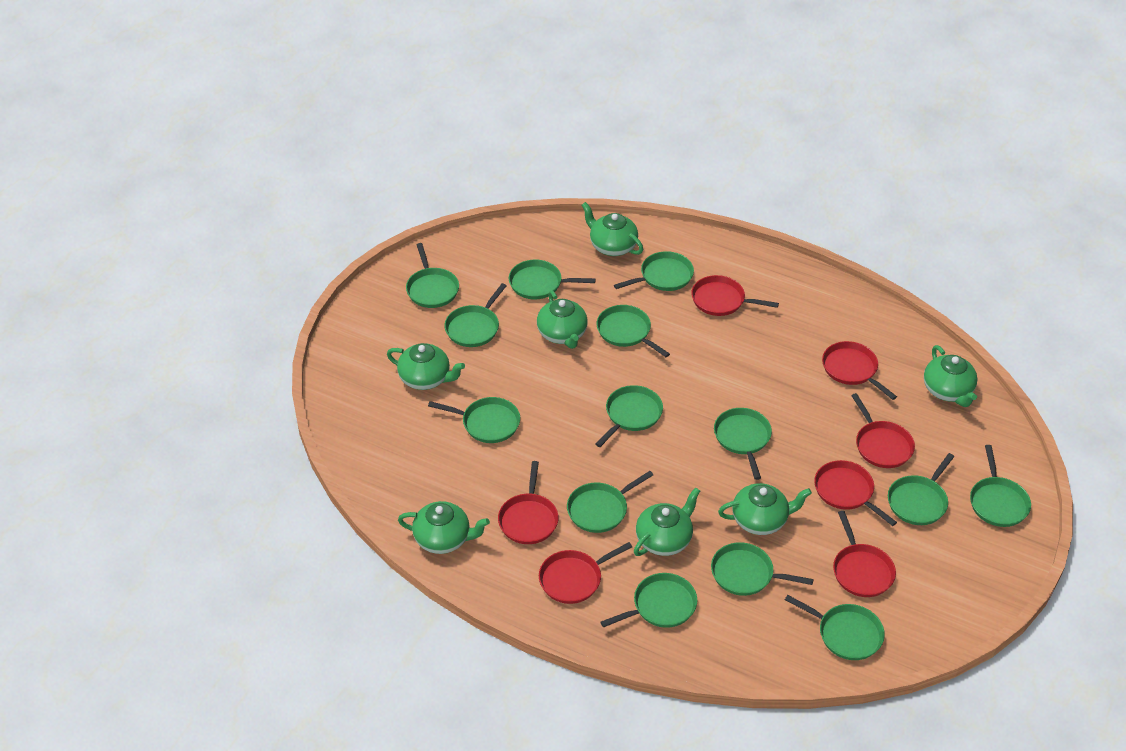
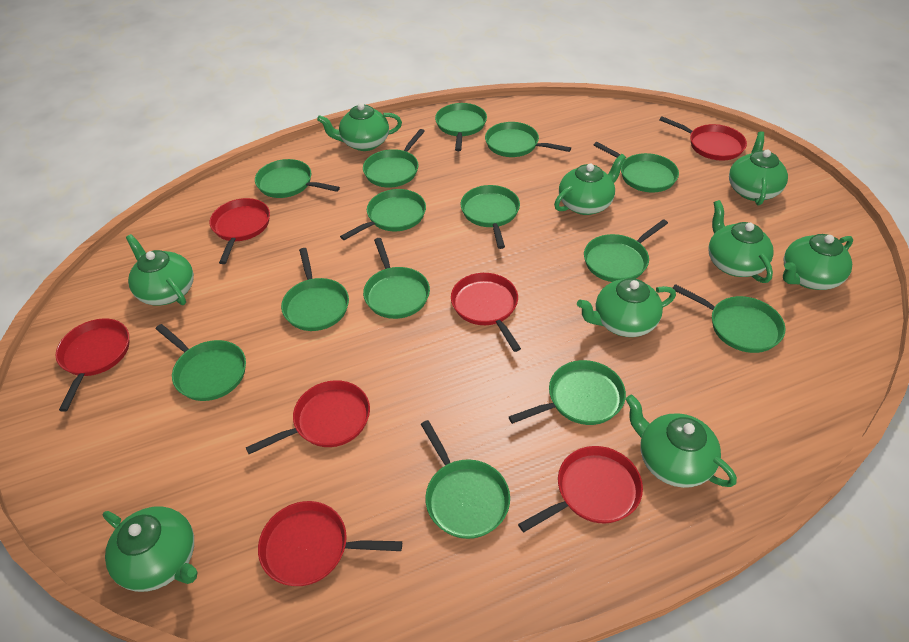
green teapot: 7 -> 9

